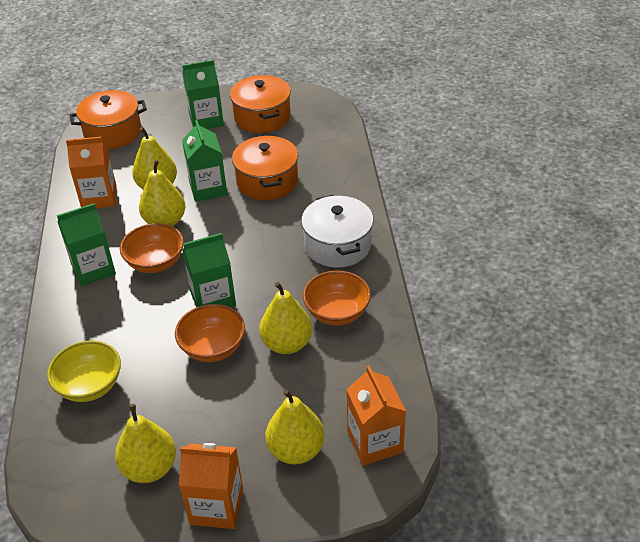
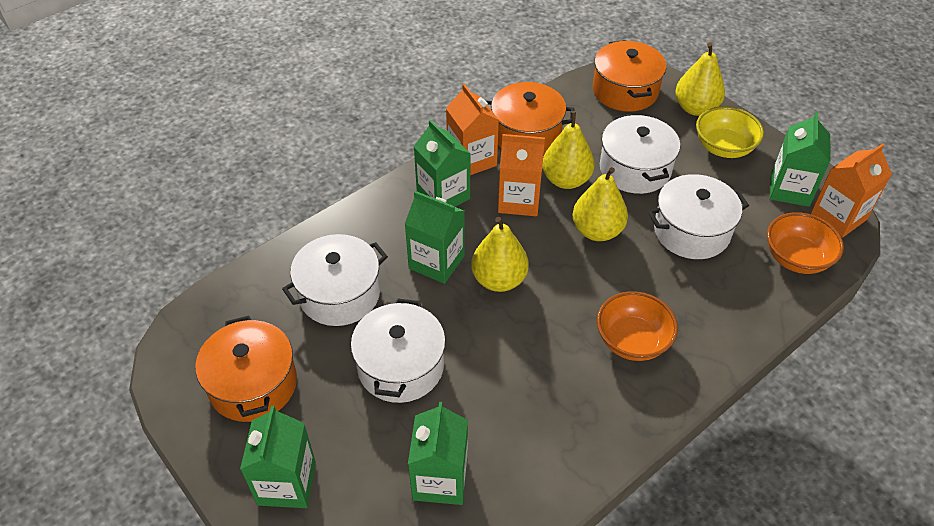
green carton: 4 -> 5
orange bowl: 3 -> 2
white pot: 1 -> 4
yellow pear: 5 -> 4

